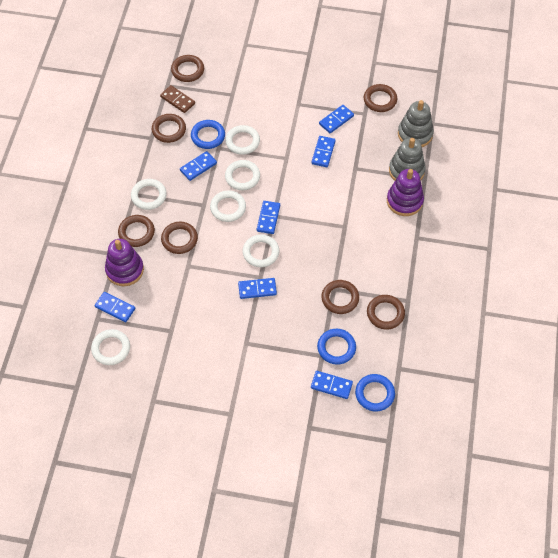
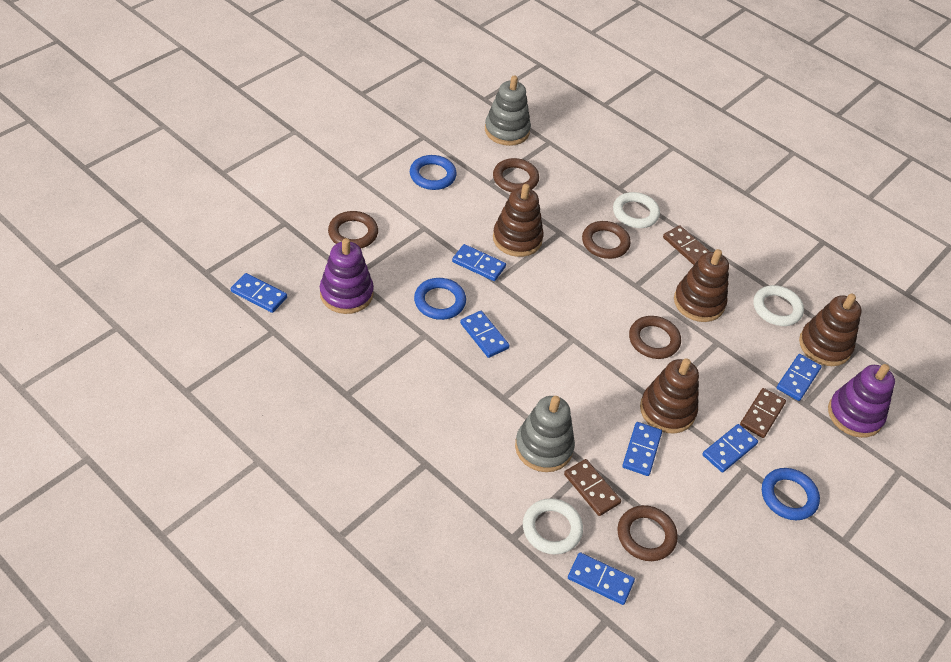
brown domino: 1 -> 3
brown ring: 7 -> 5
brown stacking toy: 0 -> 4
white ring: 6 -> 3

